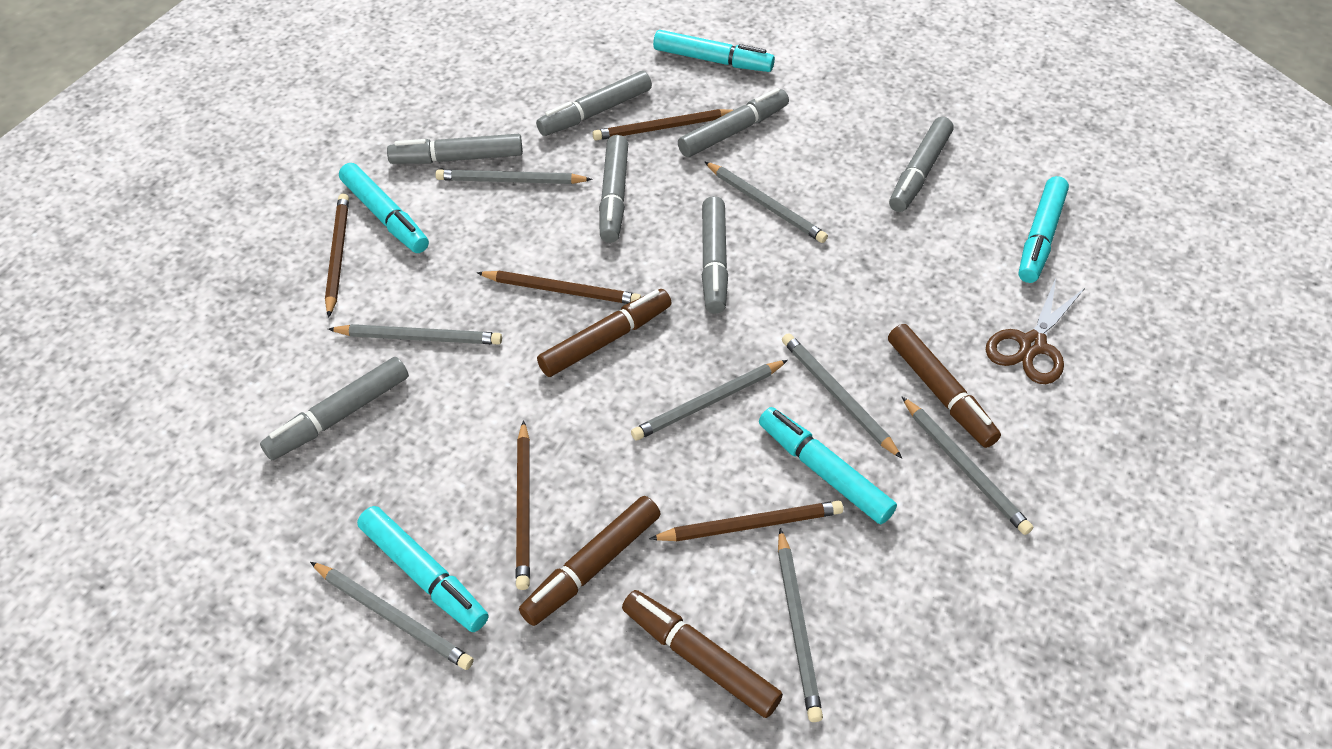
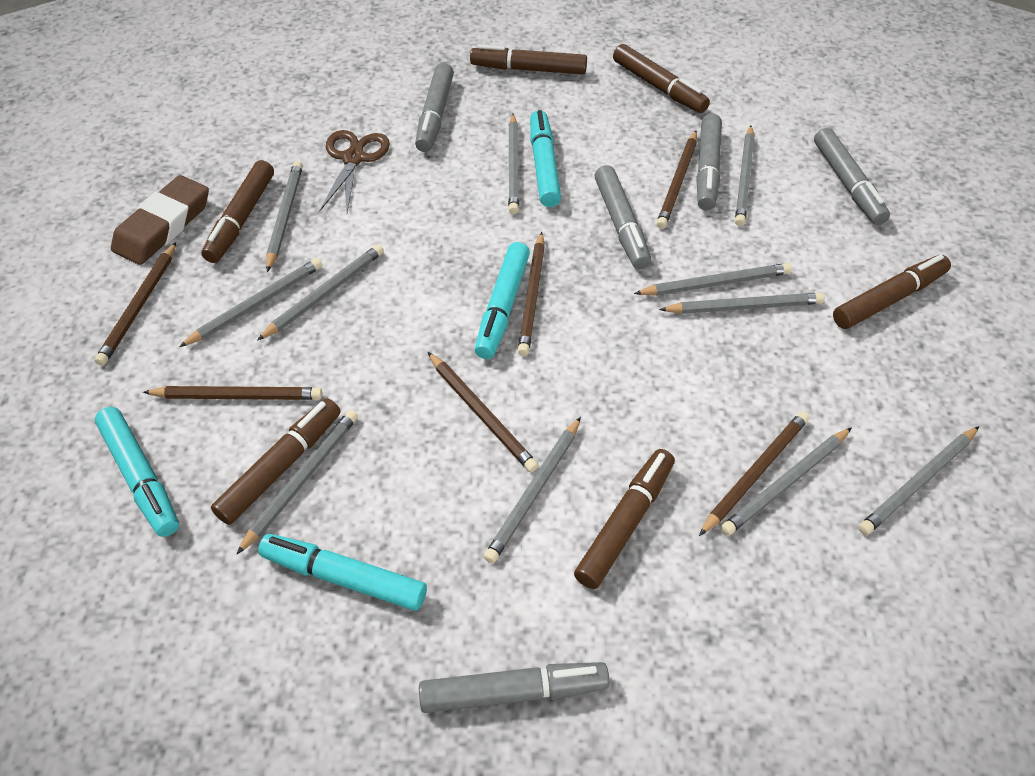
brown eraser: 0 -> 1
brown marker: 4 -> 6
brown pencil: 5 -> 6
grey marker: 7 -> 5
grey pencil: 8 -> 11
turquoise marker: 5 -> 4

